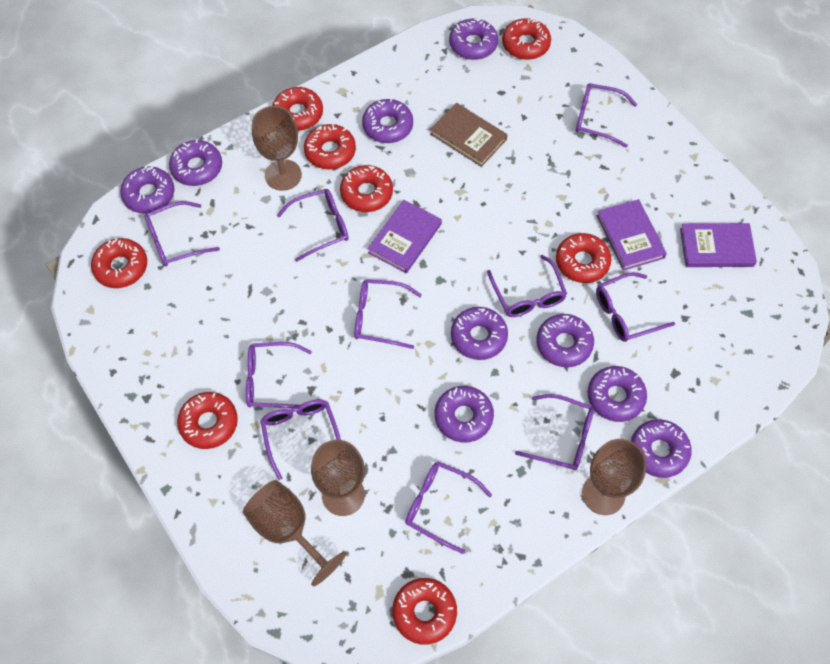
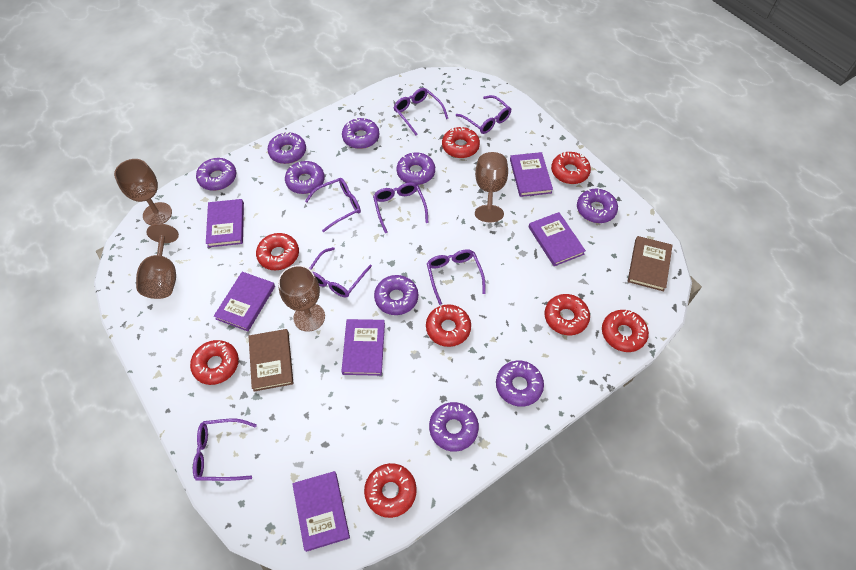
brown book: 1 -> 2
purple book: 3 -> 6
purple glasses: 10 -> 7

